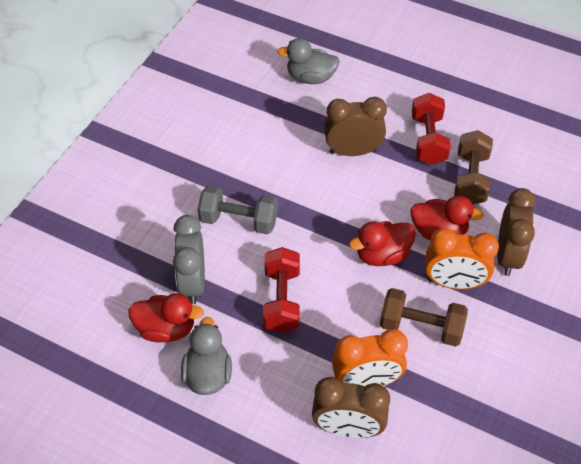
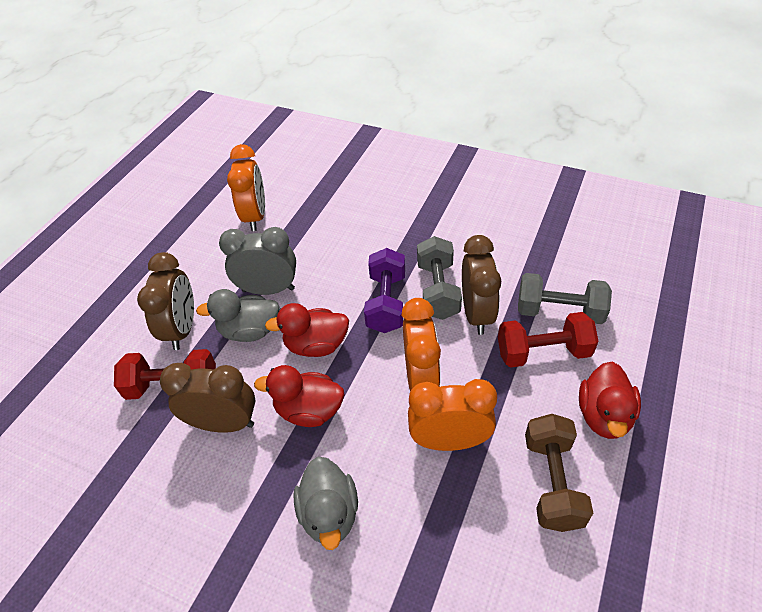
brown dumbbell: 2 -> 1
grey dumbbell: 1 -> 2
orange clock: 2 -> 3
purple dumbbell: 0 -> 1

